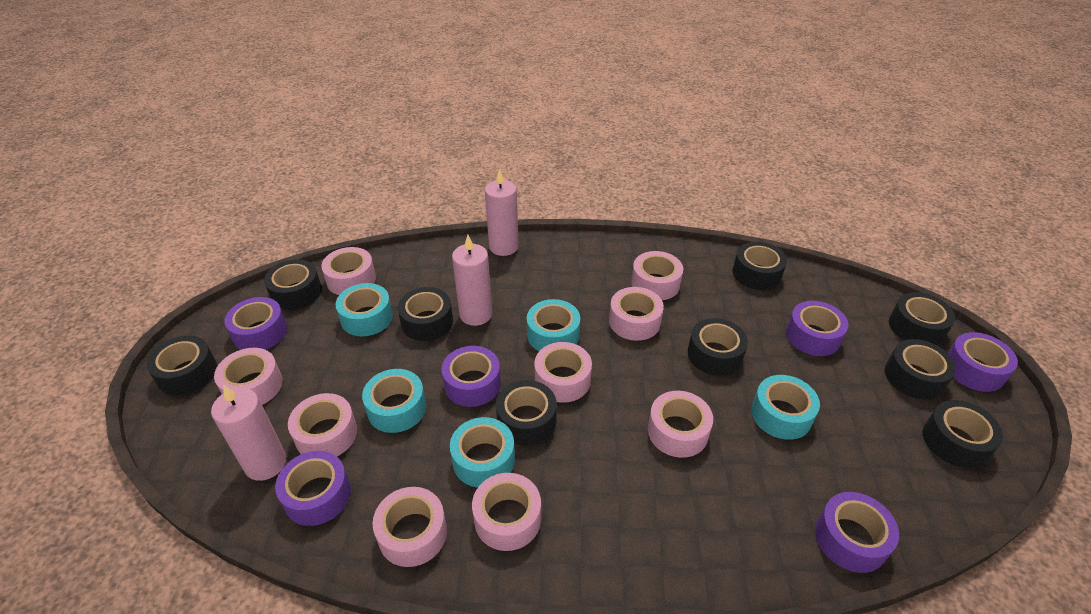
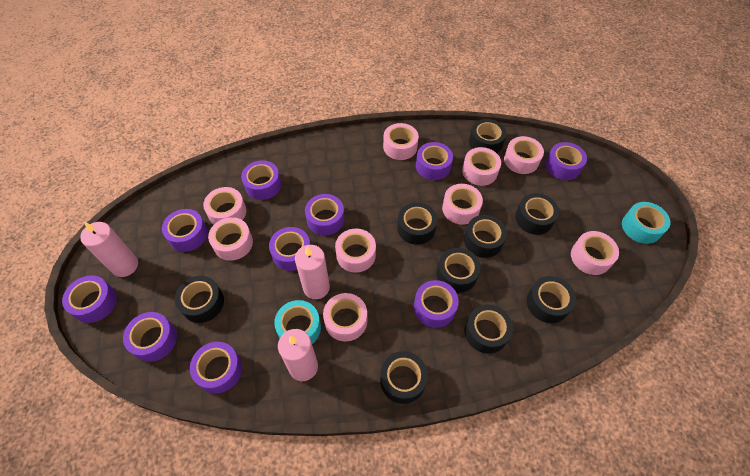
purple tape: 6 -> 10
turquoise tape: 5 -> 2

